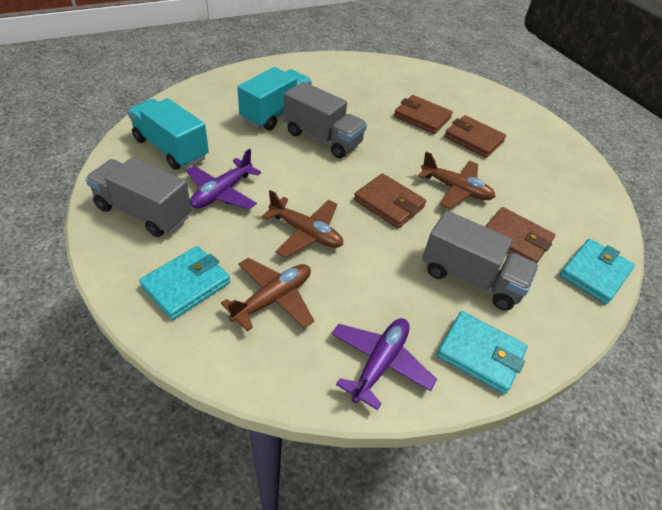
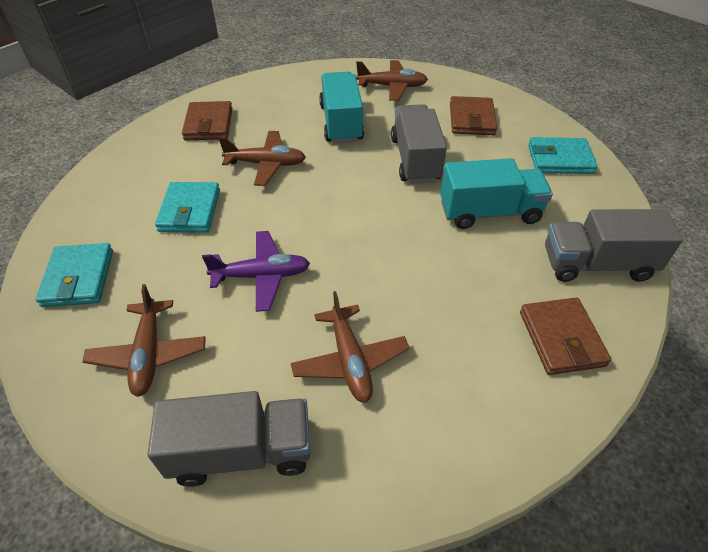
brown plane: 3 -> 4
brown wallet: 4 -> 3
purple plane: 2 -> 1

